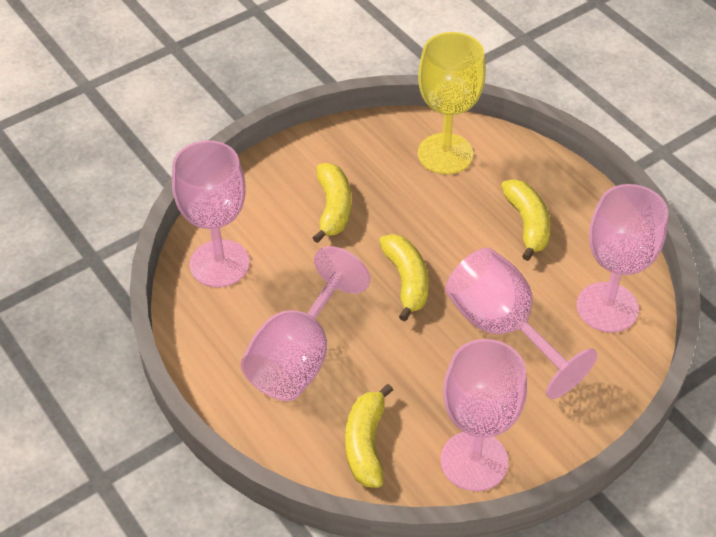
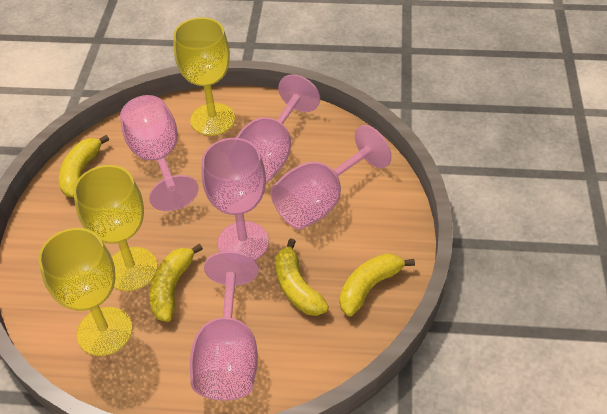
yellow goblet: 1 -> 3

